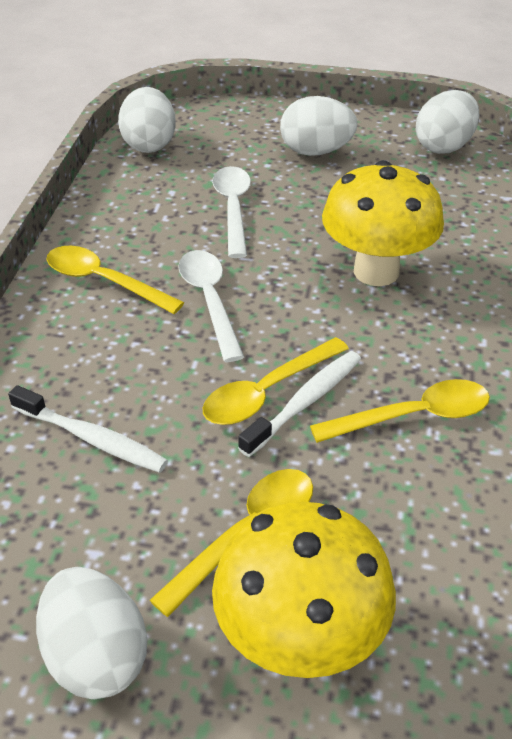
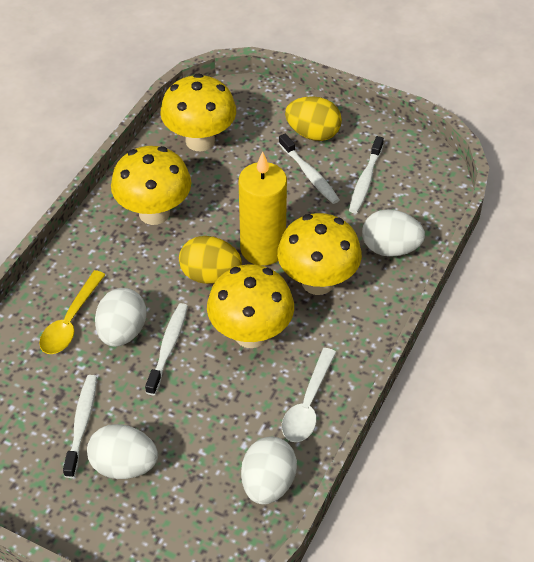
white spoon: 2 -> 1
white toothbrush: 2 -> 4
yellow candle: 0 -> 1
yellow egg: 0 -> 2
yellow mushroom: 2 -> 4
yellow spoon: 4 -> 1

